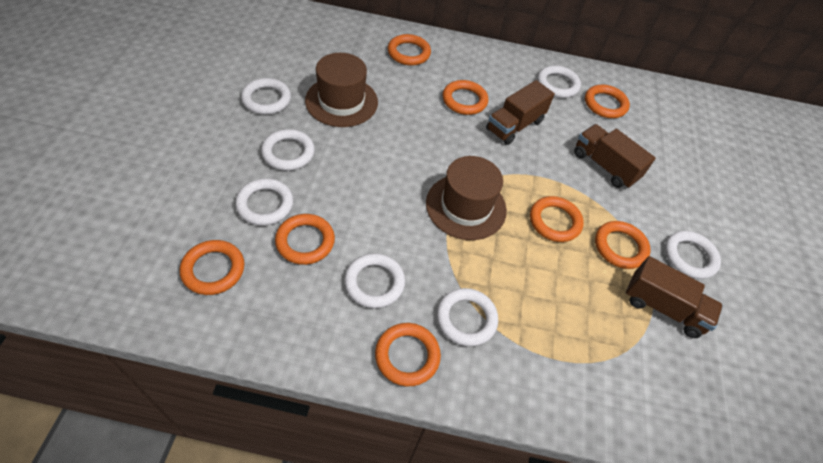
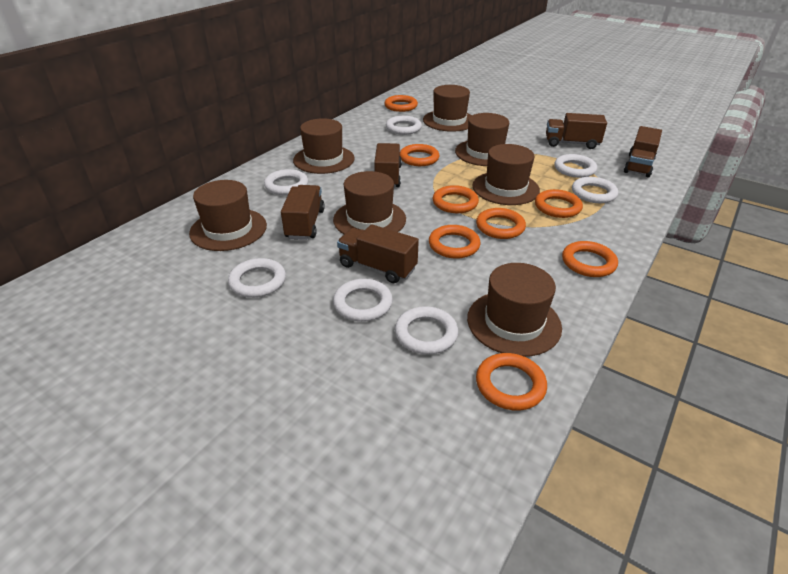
brown hat: 2 -> 7
brown truck: 3 -> 5

